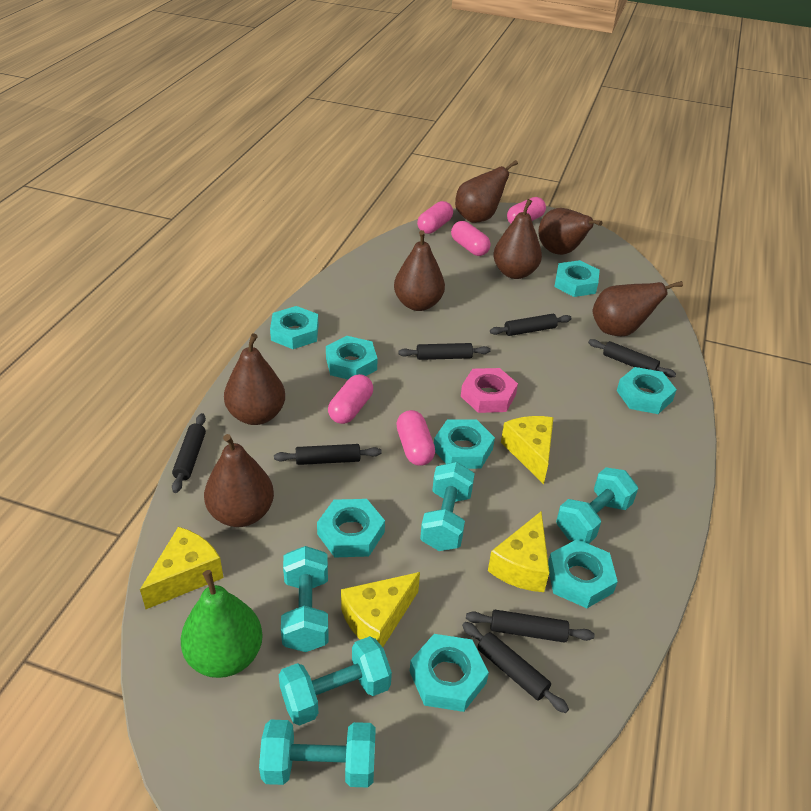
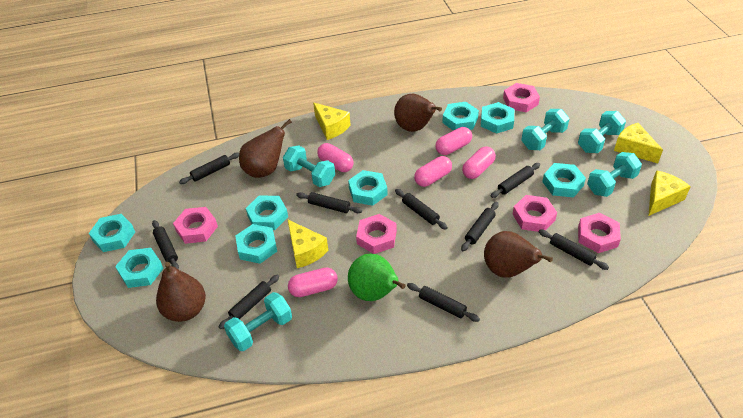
black rolling pin: 7 -> 9
brown pear: 7 -> 4
pink nut: 1 -> 5

